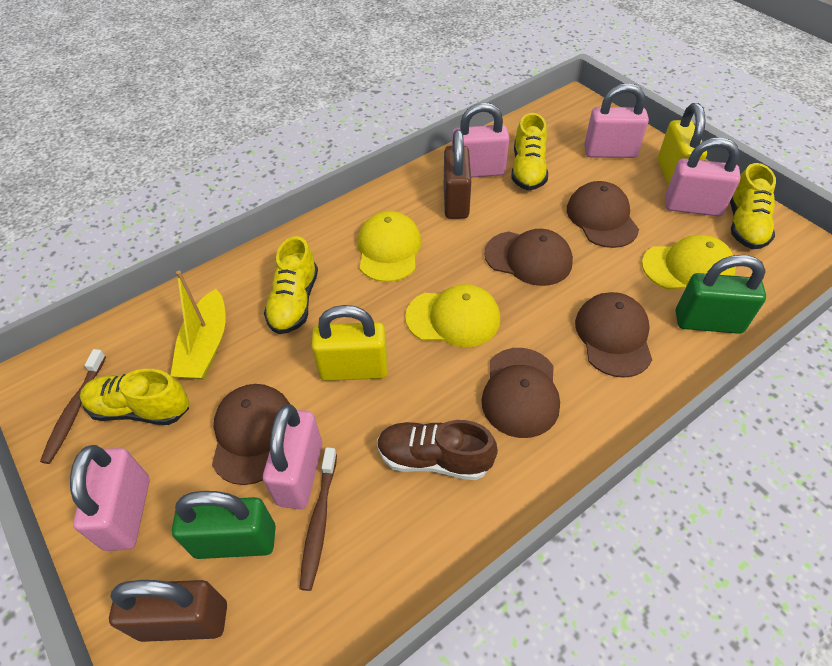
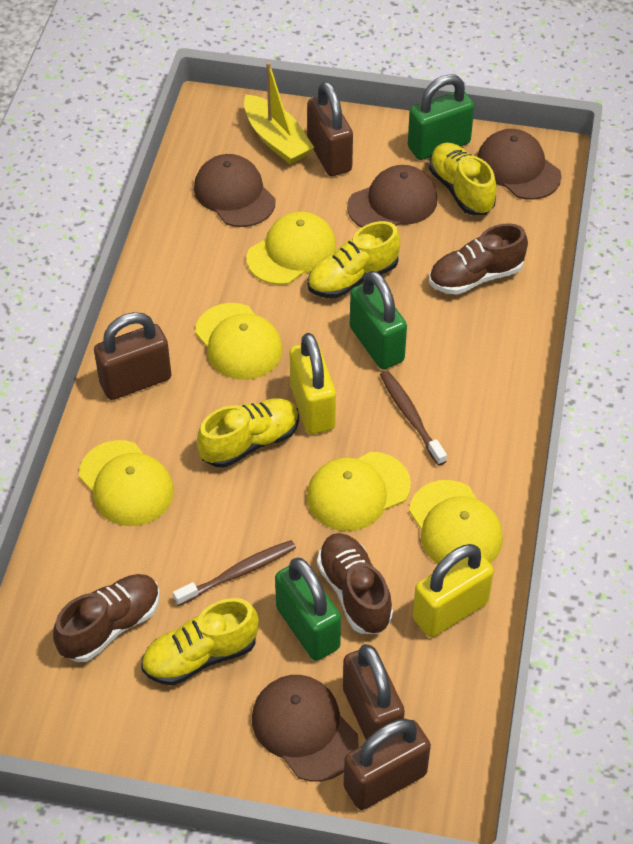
brown cap: 5 -> 4
brown padlock: 2 -> 4
brown shoe: 1 -> 3
green padlock: 2 -> 3
pink padlock: 5 -> 0
yellow cap: 3 -> 5

